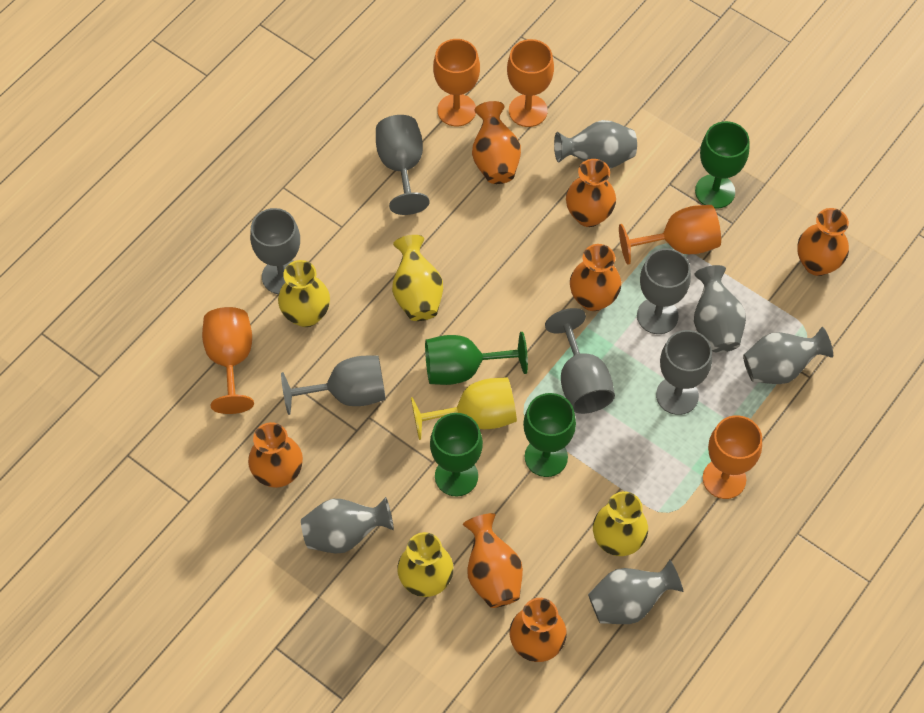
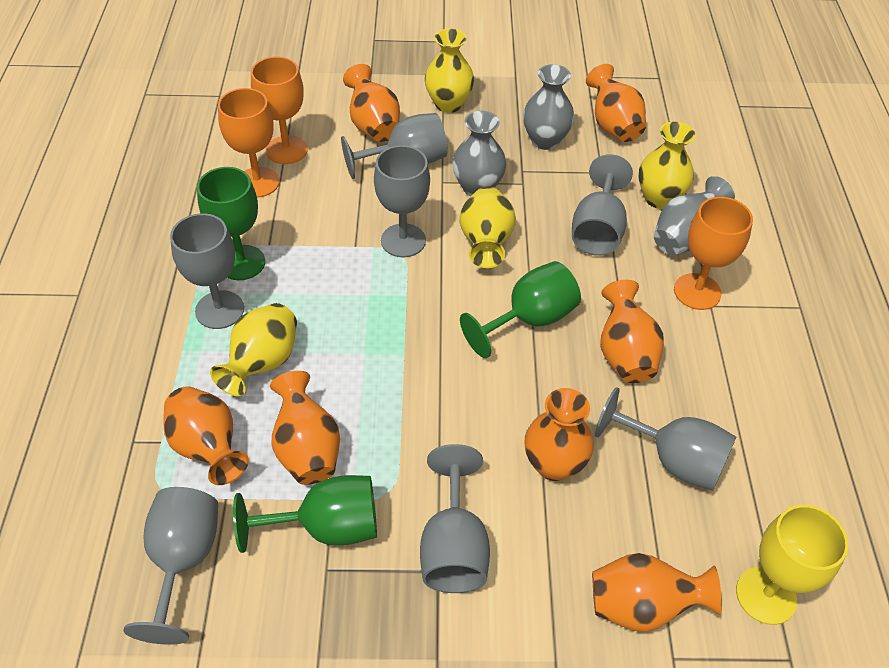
green goblet: 4 -> 3
grey goblet: 6 -> 7
grey vase: 5 -> 3
orange goblet: 5 -> 3

